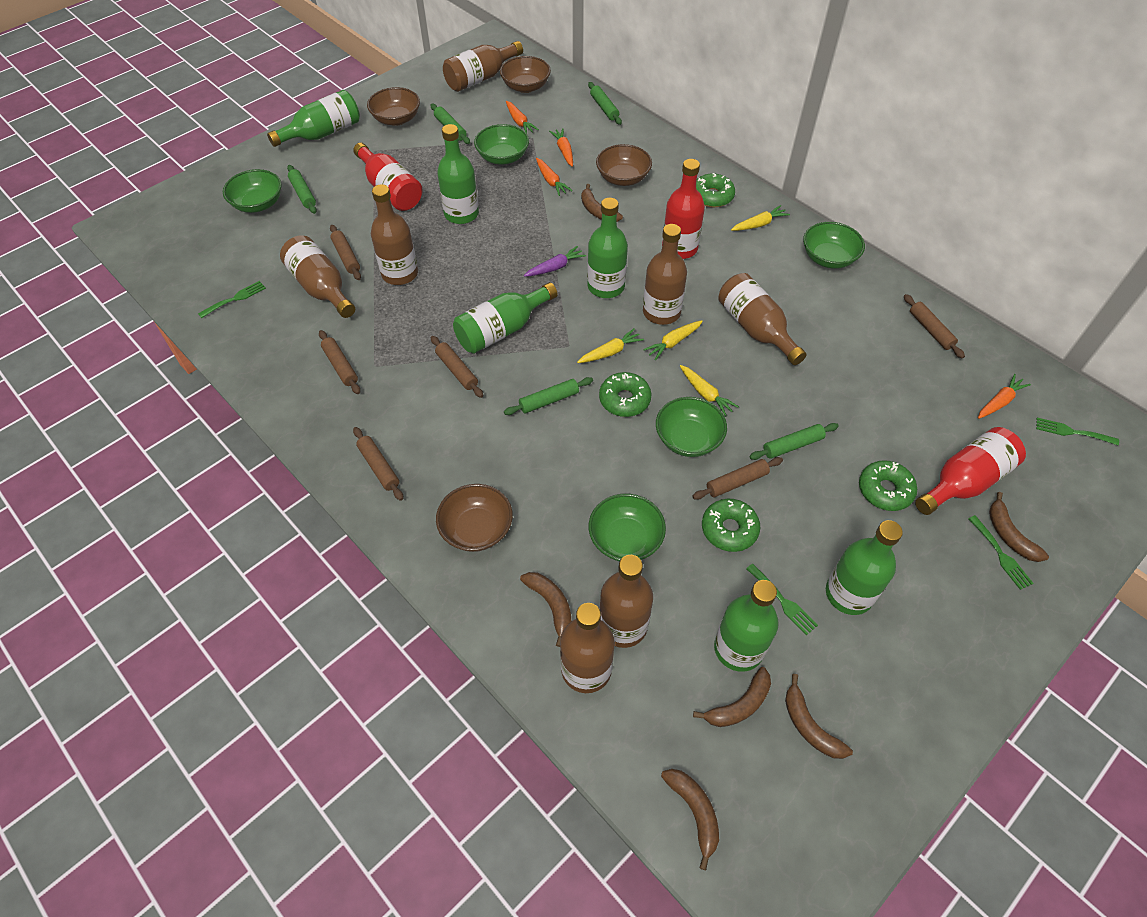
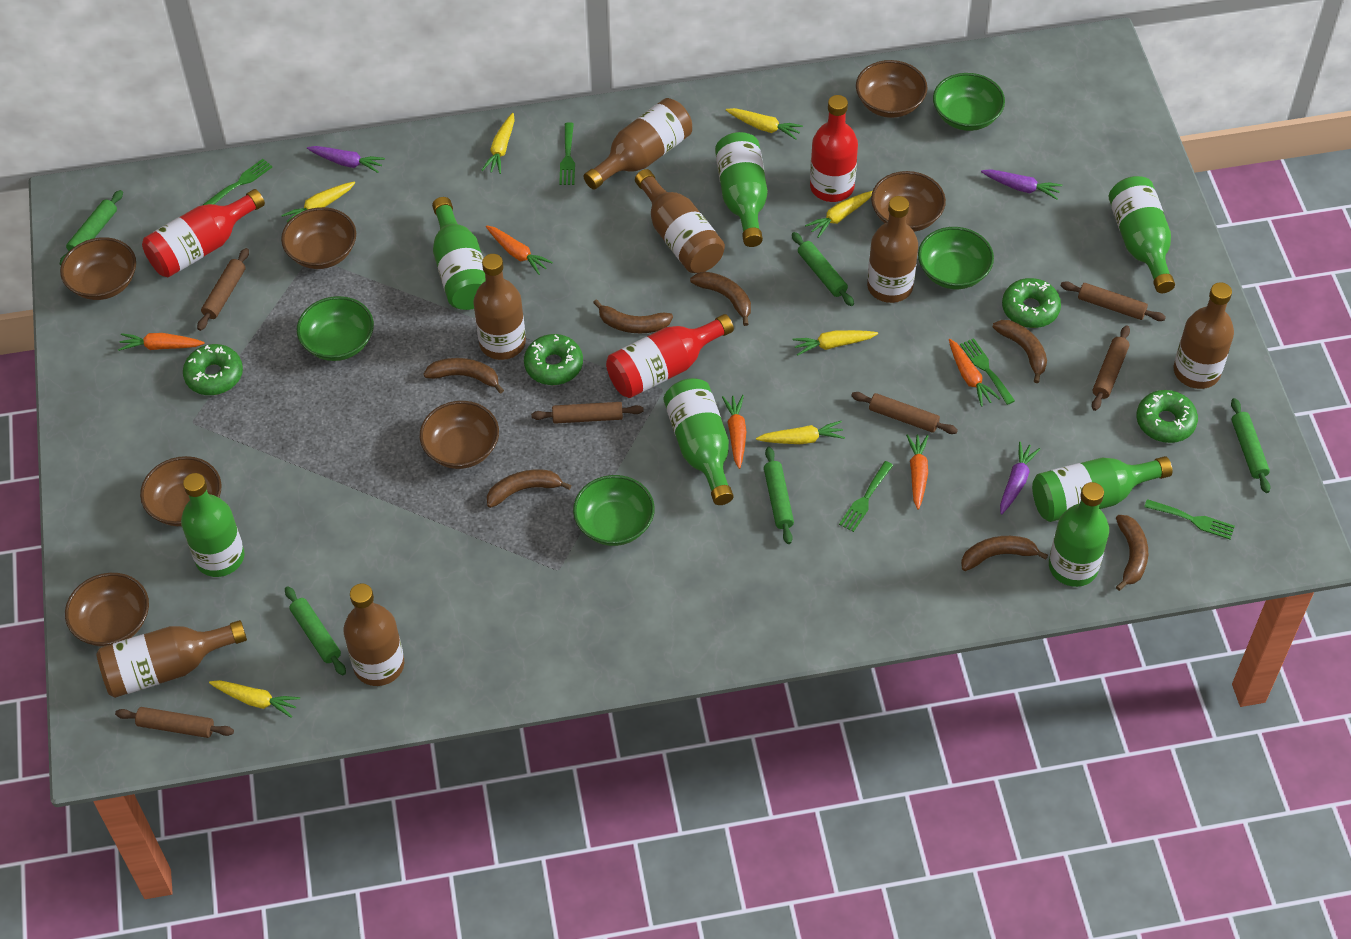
brown banana: 6 -> 7
brown bowl: 4 -> 7
green bottle: 6 -> 7
green bowl: 5 -> 4
green fork: 4 -> 5
orange carrot: 4 -> 5
purple carrot: 1 -> 3
yellow carrot: 4 -> 7

